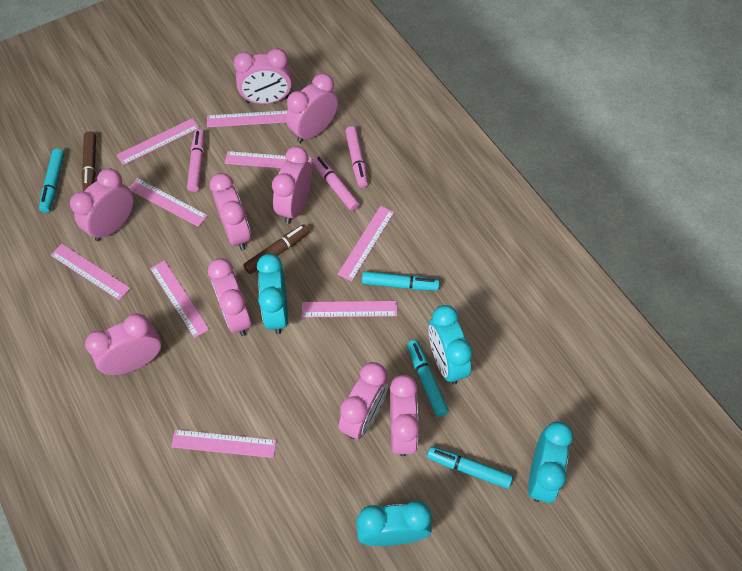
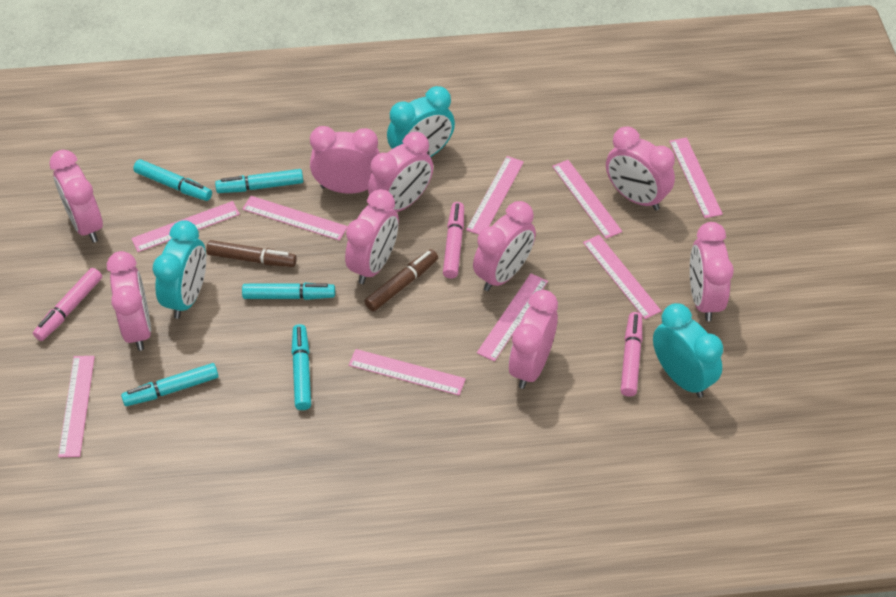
turquoise clock: 4 -> 3
turquoise marker: 4 -> 5

